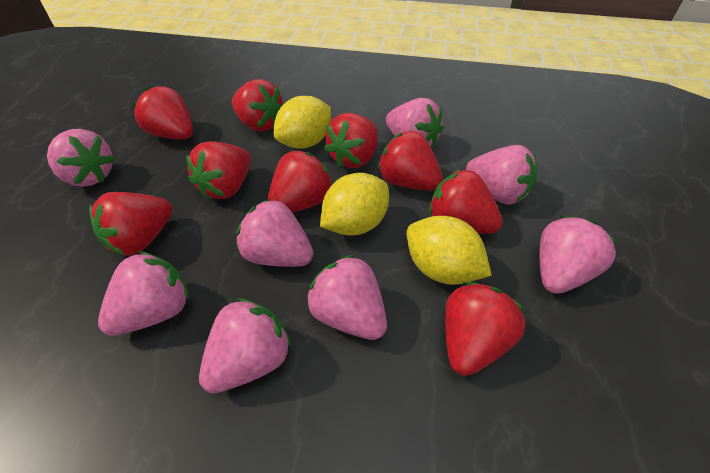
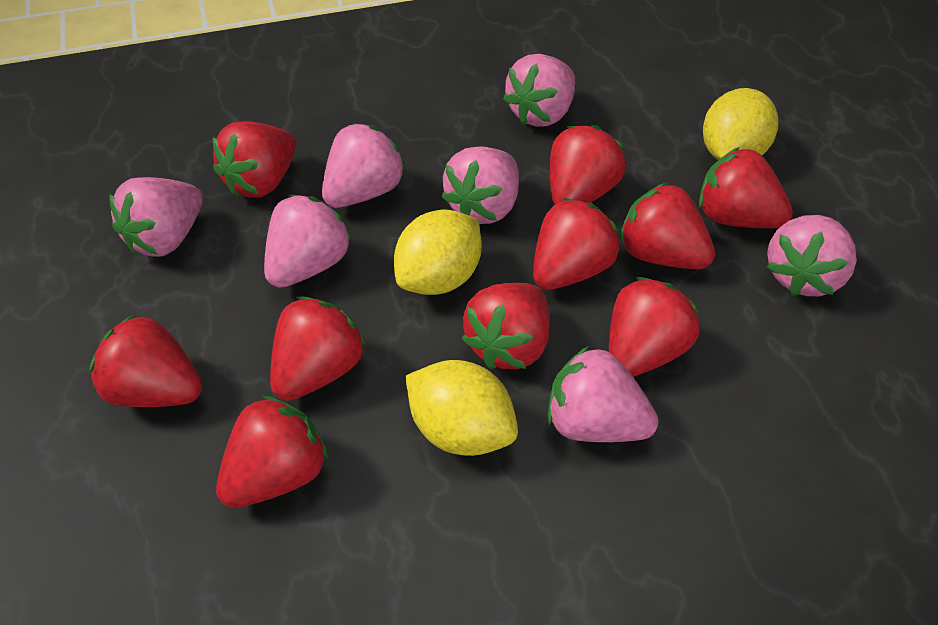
pink strawberry: 8 -> 7
red strawberry: 9 -> 10

